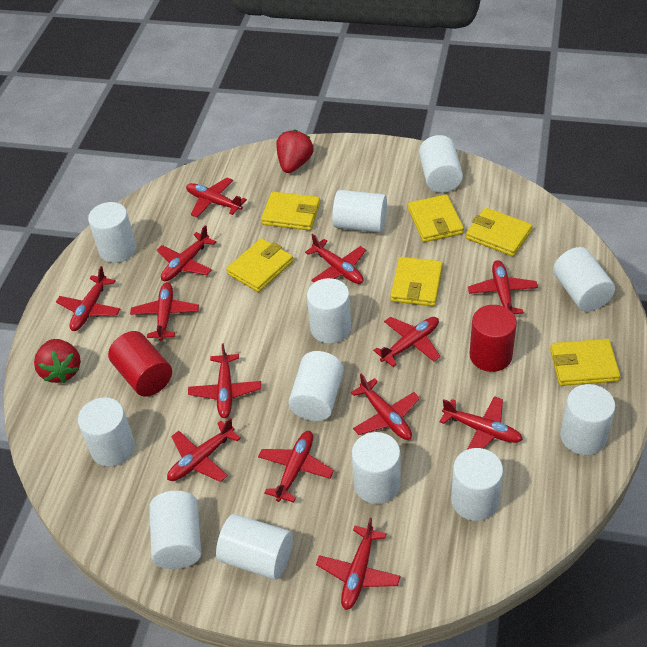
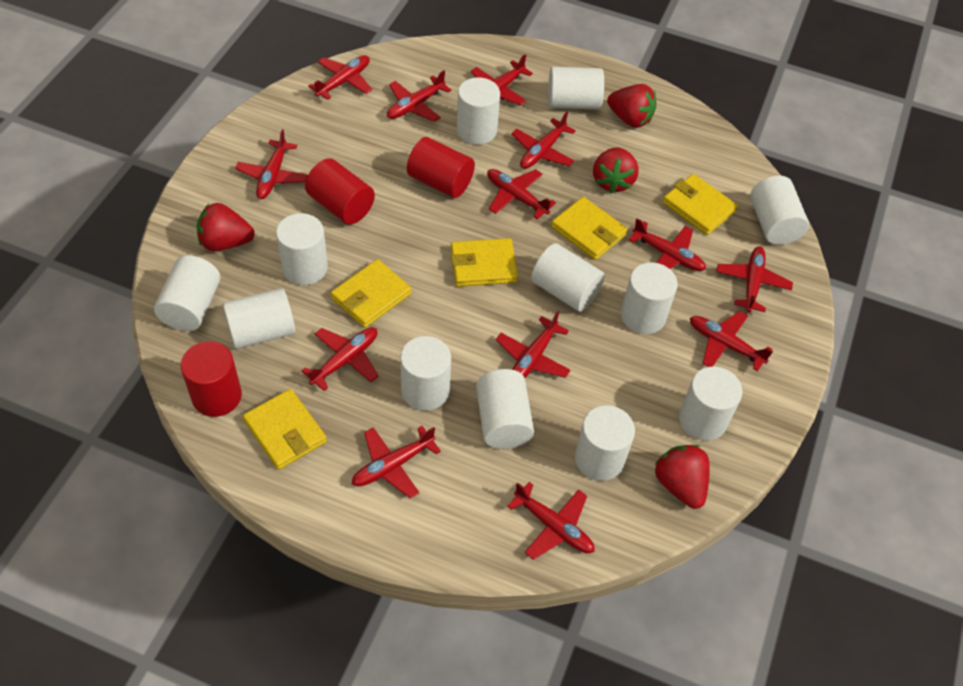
red cylinder: 2 -> 3
red strawberry: 2 -> 4
yellow wallet: 6 -> 5

